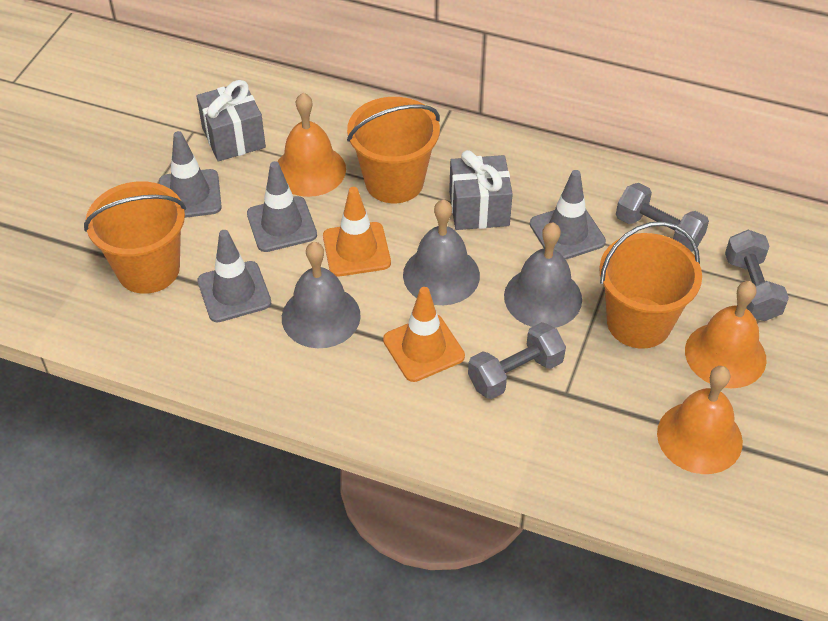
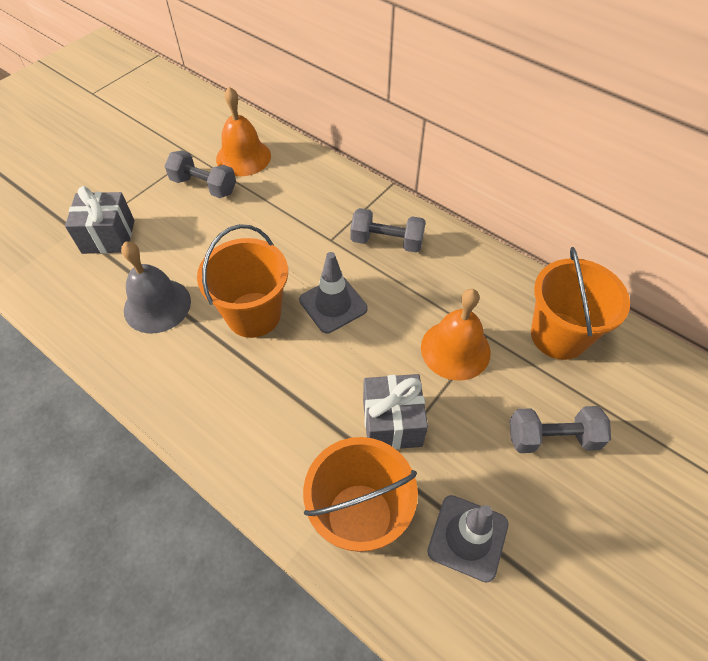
grey bell: 3 -> 1
grey traffic cone: 4 -> 2
orange bell: 3 -> 2
orange traffic cone: 2 -> 0

